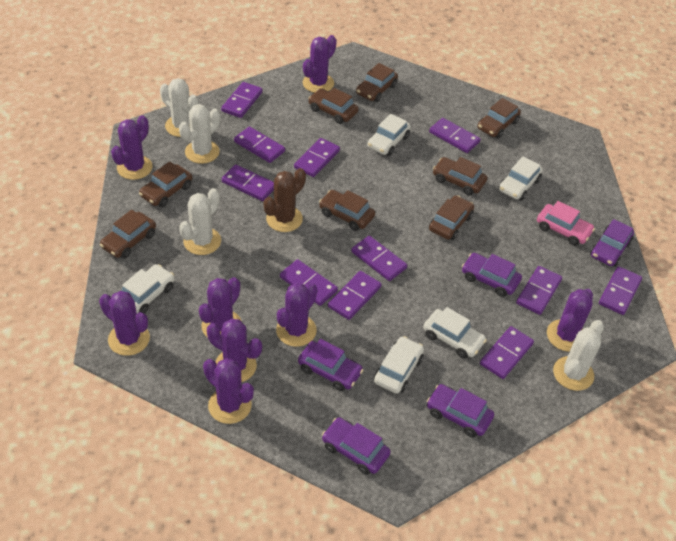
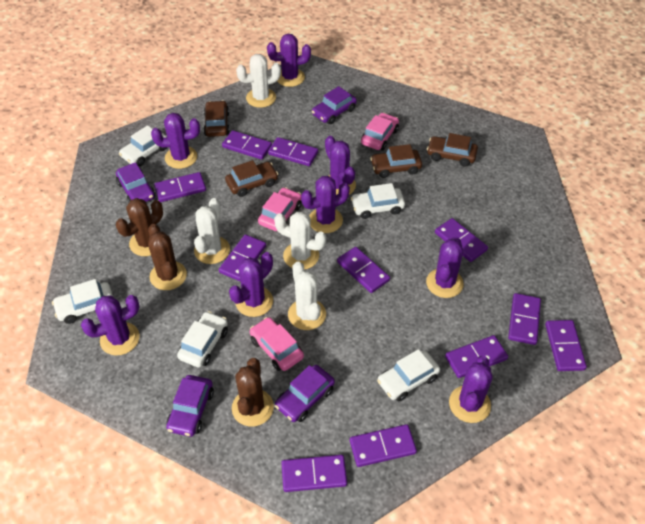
brown cactus: 1 -> 3
brown car: 8 -> 4
pink car: 1 -> 3
purple car: 5 -> 4

